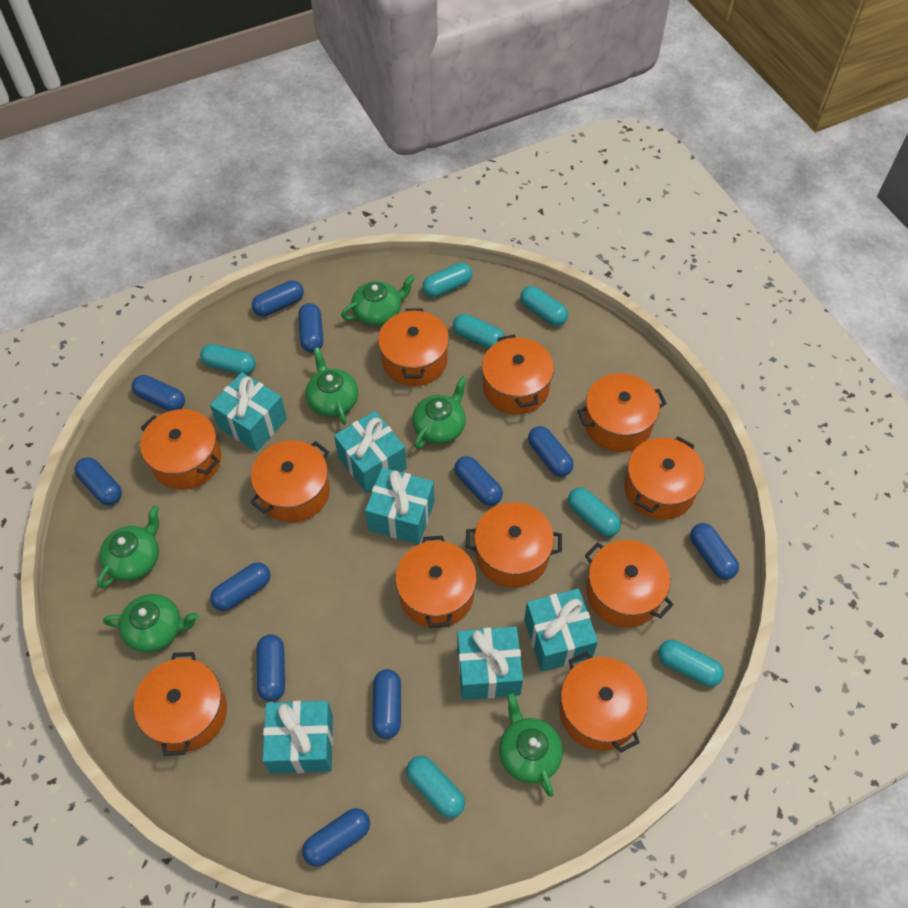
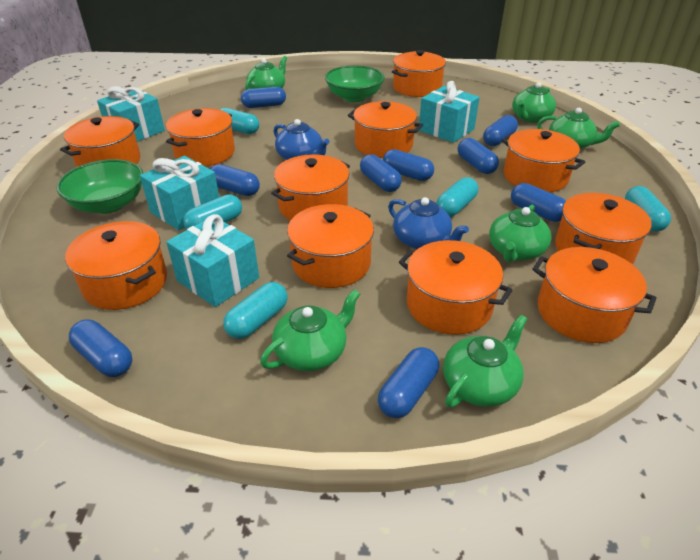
blue capsule: 11 -> 9
blue teapot: 0 -> 2
green bowl: 0 -> 2
turquoise capsule: 7 -> 5
turquoise gift: 6 -> 4

